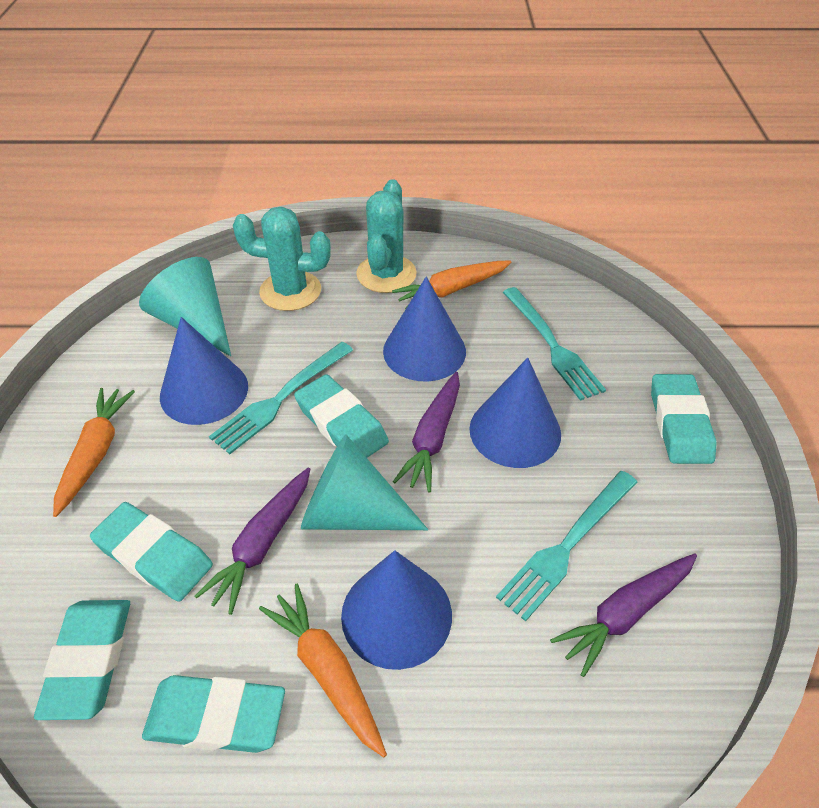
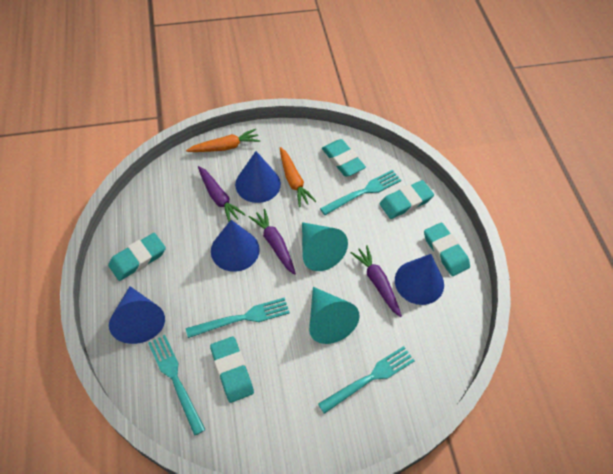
orange carrot: 3 -> 2
turquoise cactus: 2 -> 0
turquoise fork: 3 -> 4

